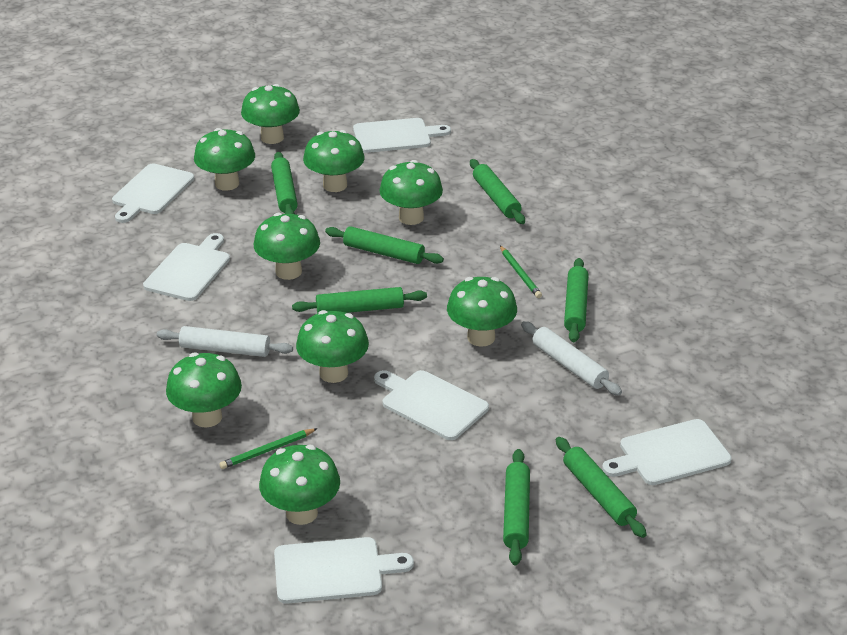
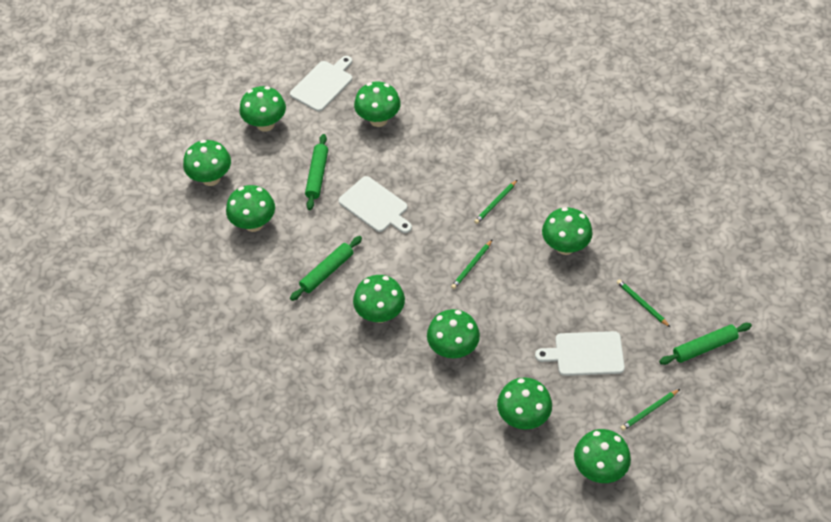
green pencil: 2 -> 4
green rolling pin: 7 -> 3
white cutting board: 6 -> 3
white rolling pin: 2 -> 0

